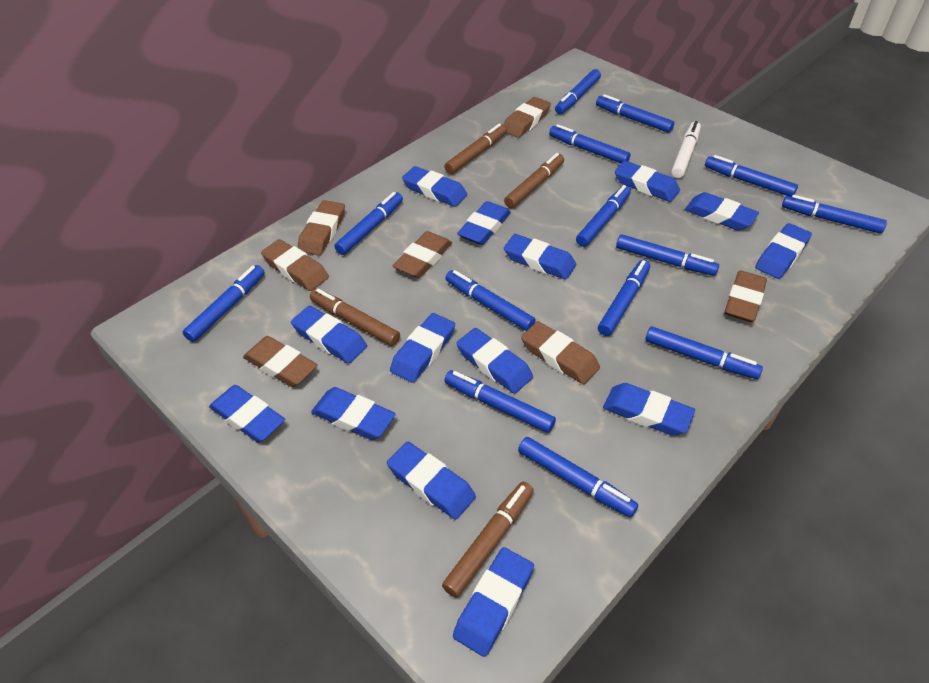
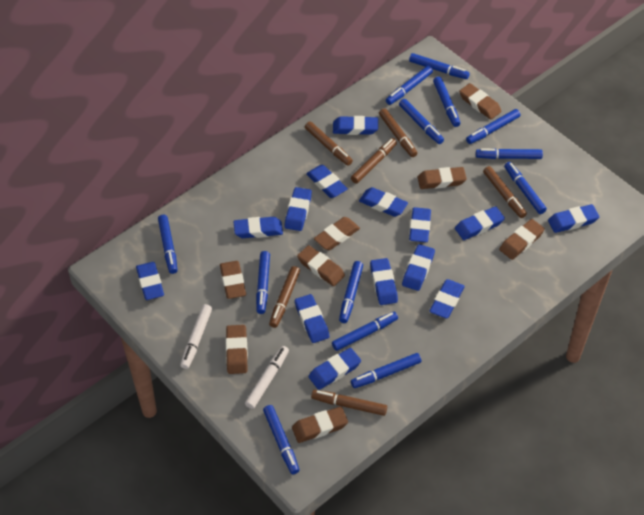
blue marker: 14 -> 13
brown eraser: 7 -> 8
brown marker: 4 -> 6
white marker: 1 -> 2

